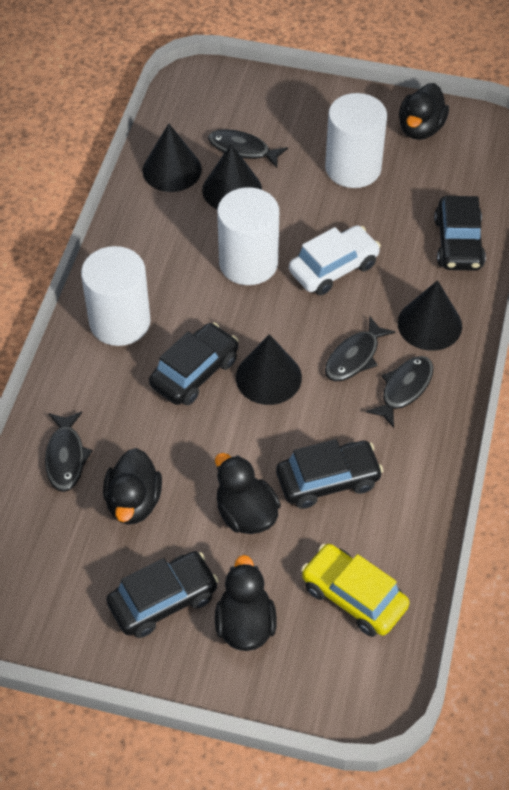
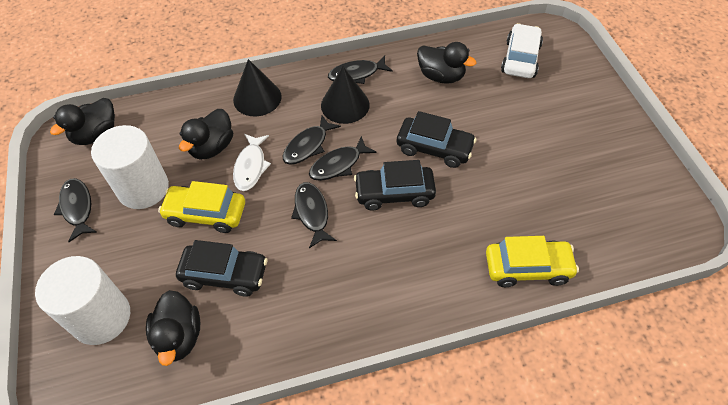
black car: 4 -> 3
black cone: 4 -> 2
black fish: 4 -> 5
white cylinder: 3 -> 2
white fish: 0 -> 1
yellow car: 1 -> 2

